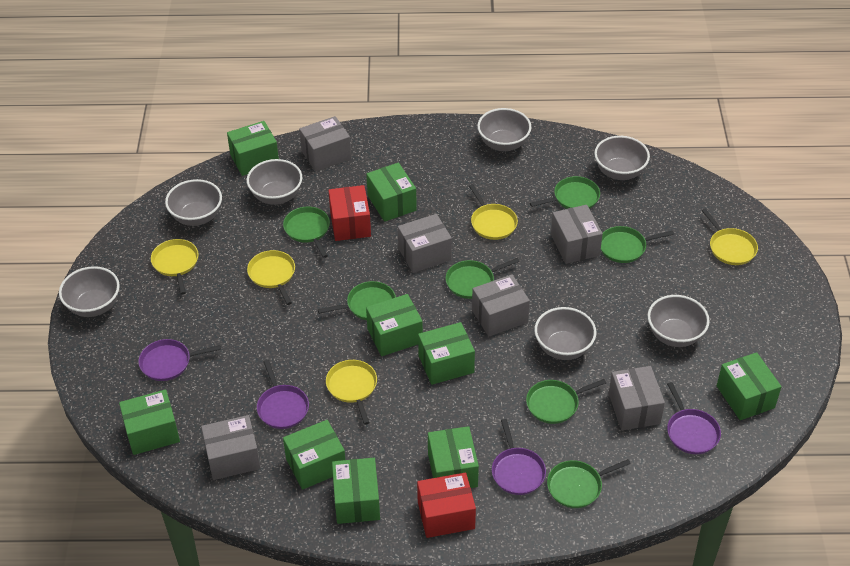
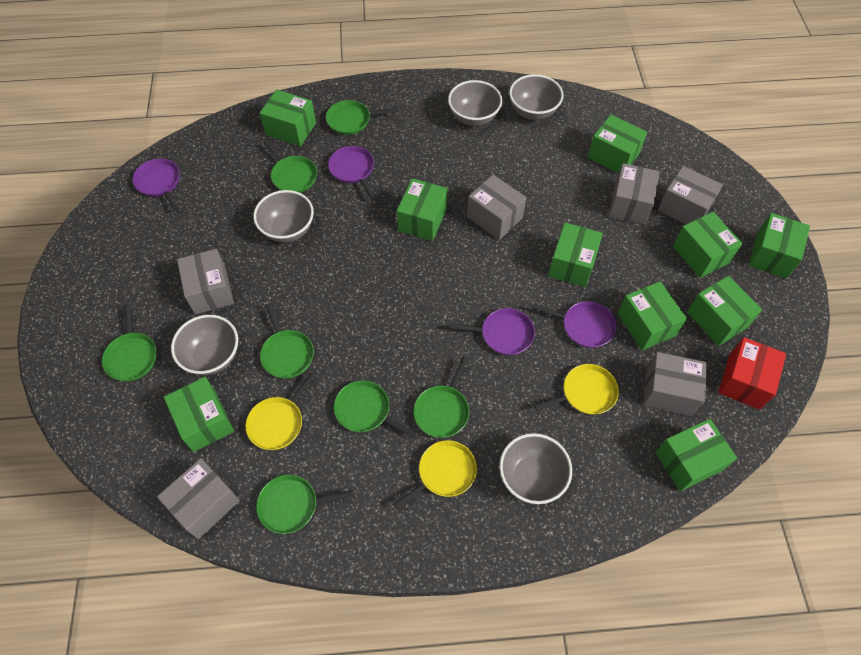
green box: 9 -> 10
grey bowl: 7 -> 5
red box: 2 -> 1
yellow pan: 5 -> 3

